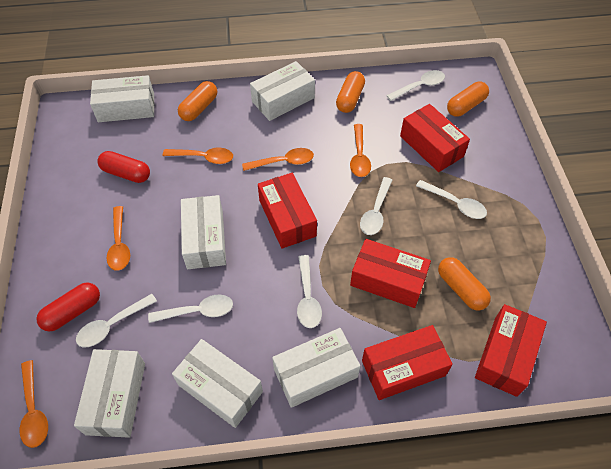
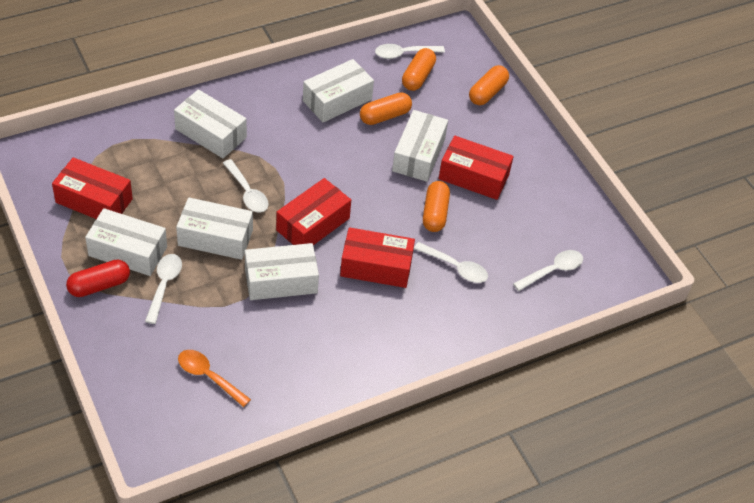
orange spoon: 5 -> 1
red box: 5 -> 4
red capsule: 2 -> 1
white spoon: 6 -> 5

